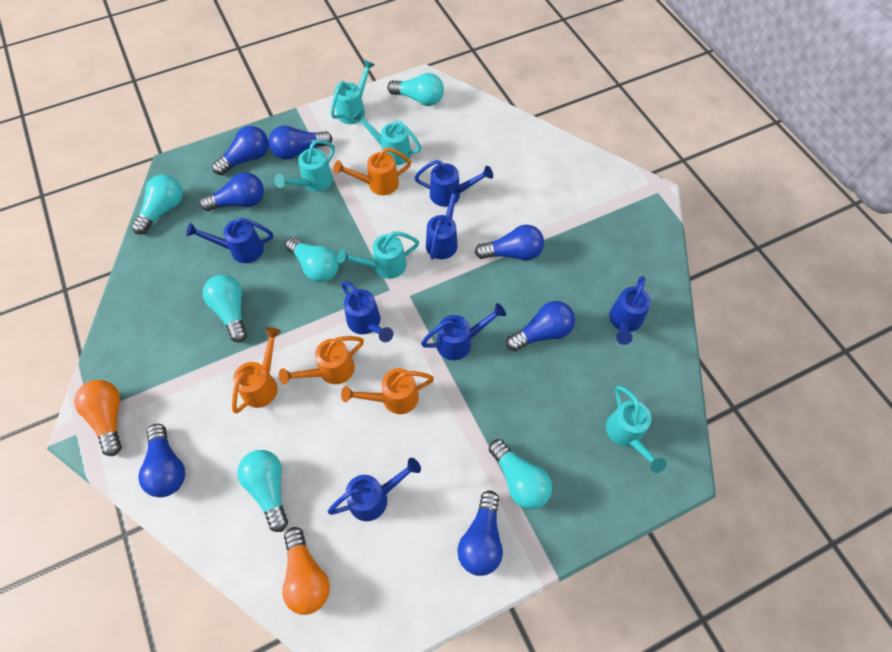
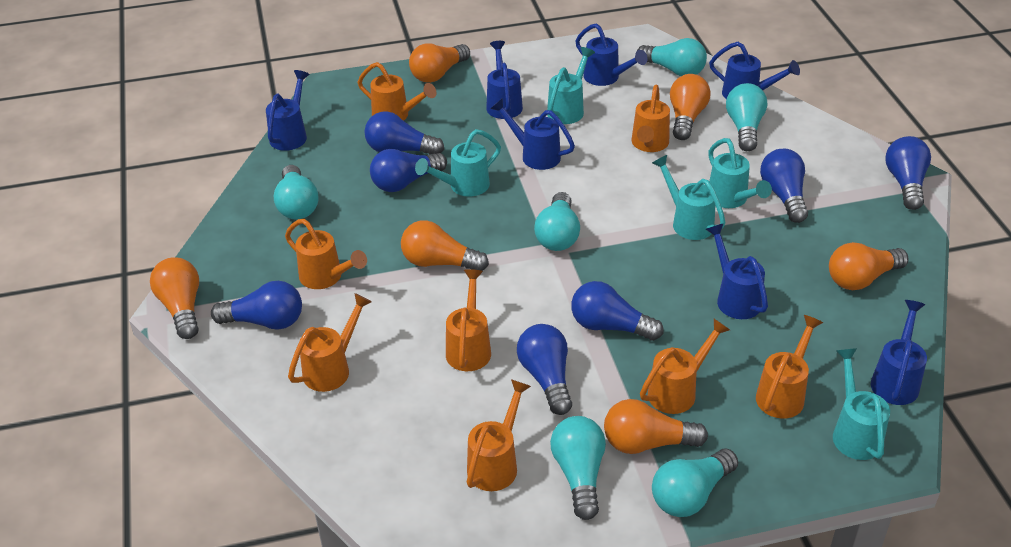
orange light bulb: 2 -> 6
orange watering can: 4 -> 8

